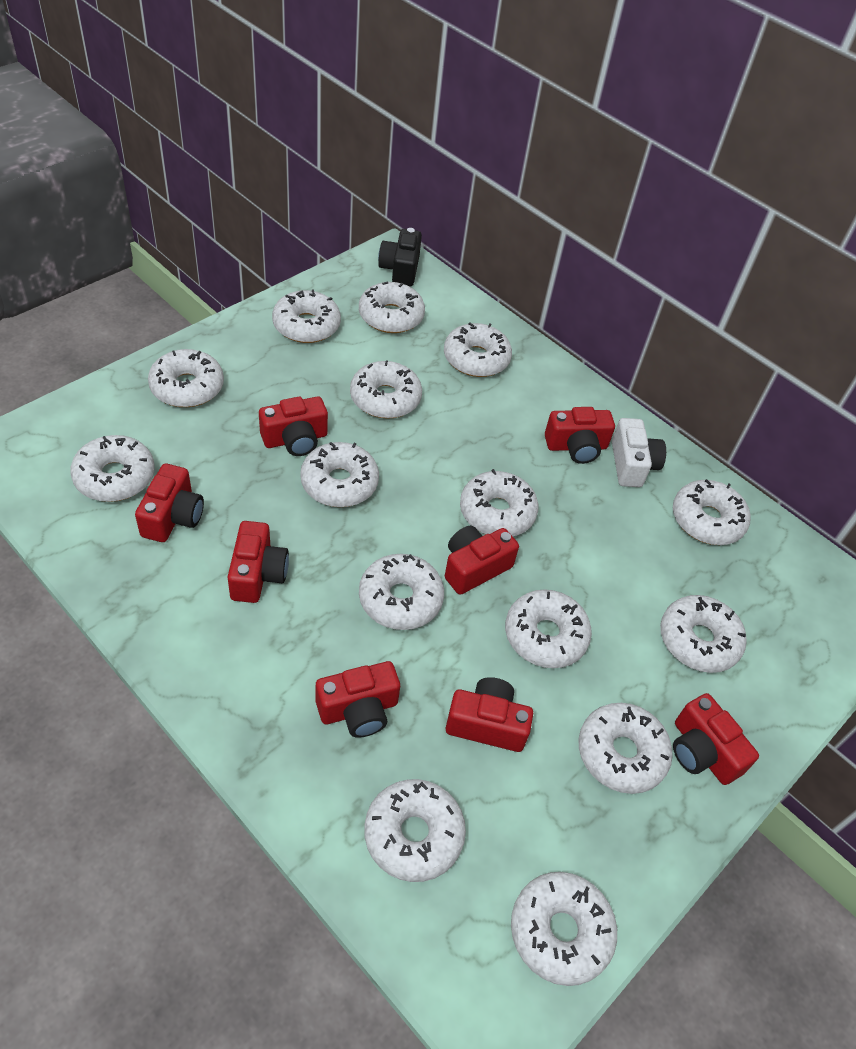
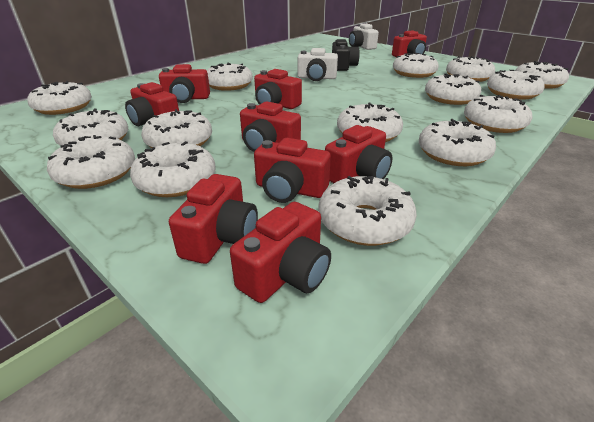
red camera: 8 -> 9
white camera: 1 -> 2

